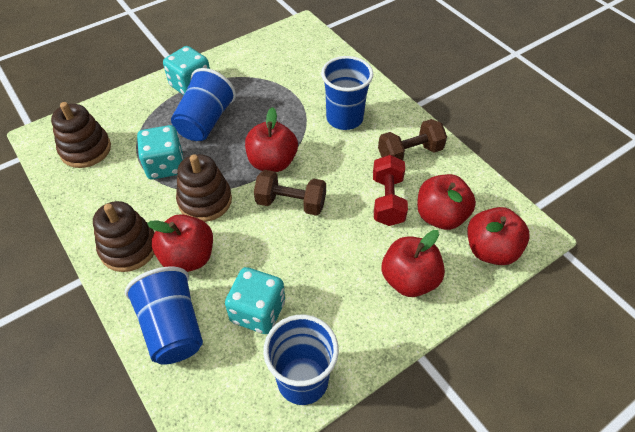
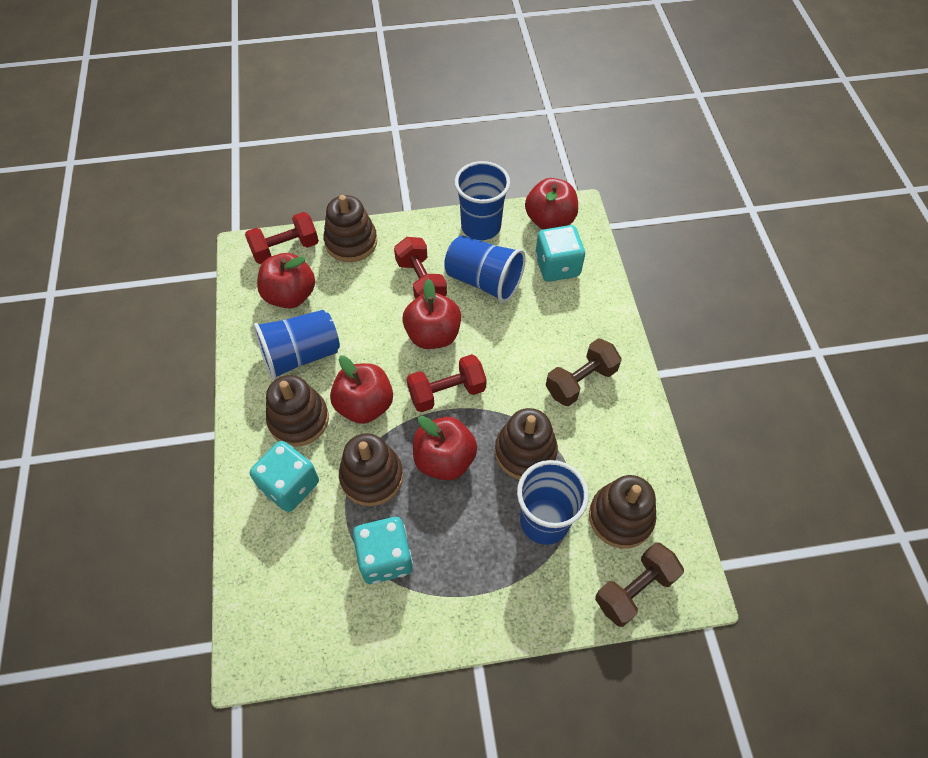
brown stacking toy: 3 -> 5
red dumbbell: 1 -> 3

